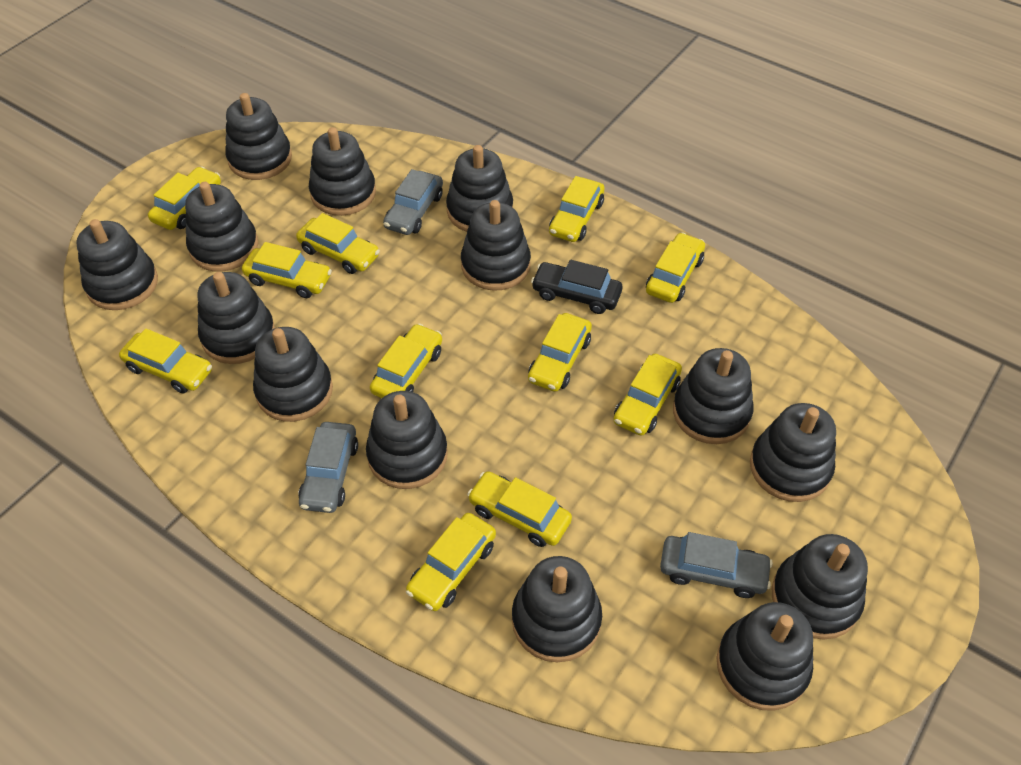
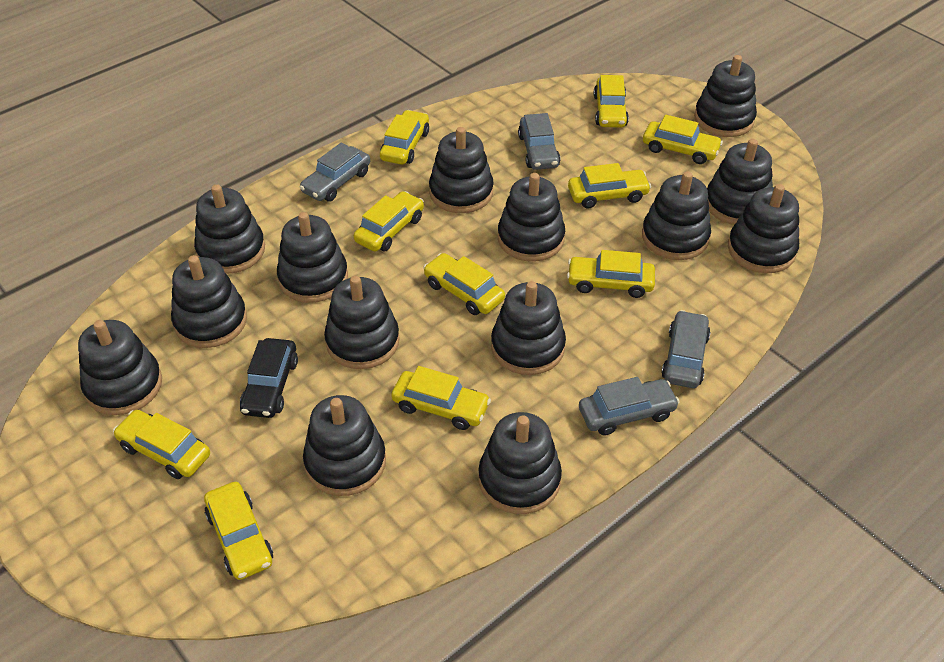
grey car: 3 -> 4
yellow car: 11 -> 10

